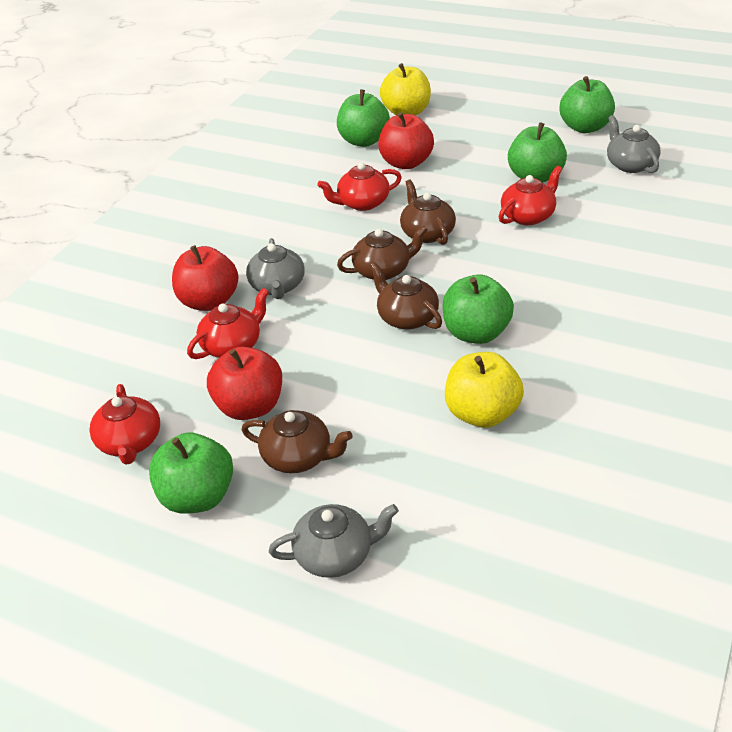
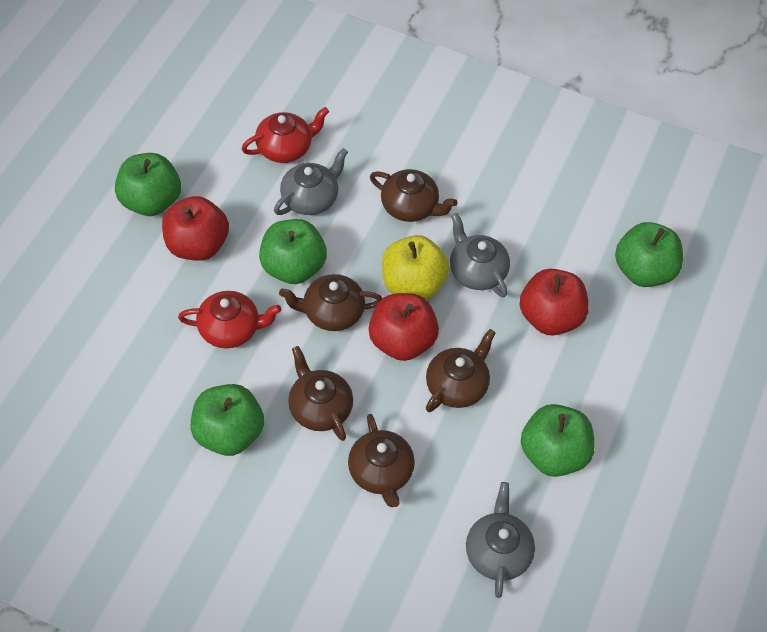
brown teapot: 4 -> 5
red teapot: 4 -> 2
yellow apple: 2 -> 1

